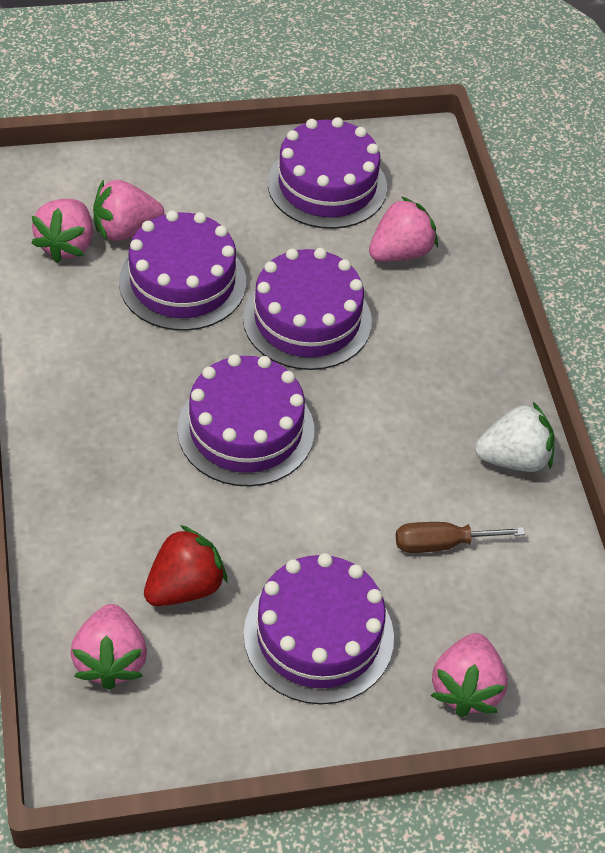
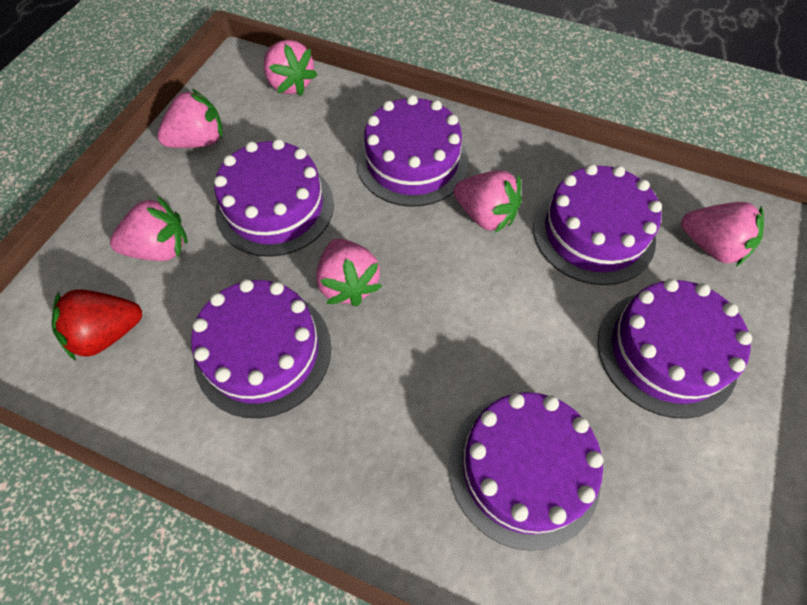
brown screwdriver: 1 -> 0
pink strawberry: 5 -> 6
purple cake: 5 -> 6
white strawberry: 1 -> 0

